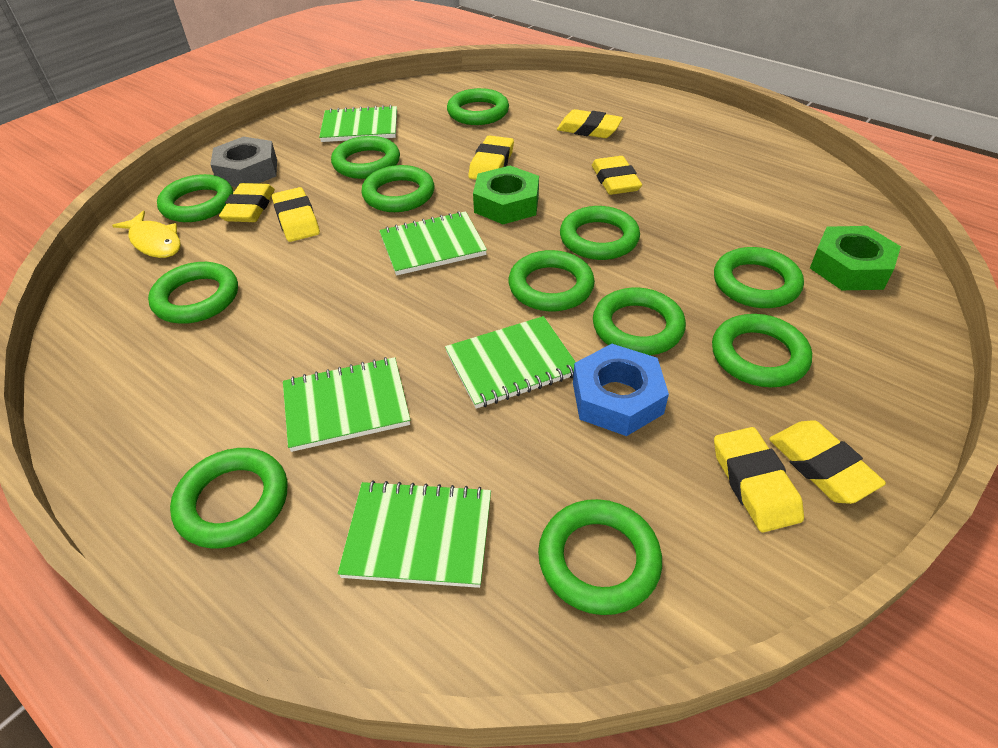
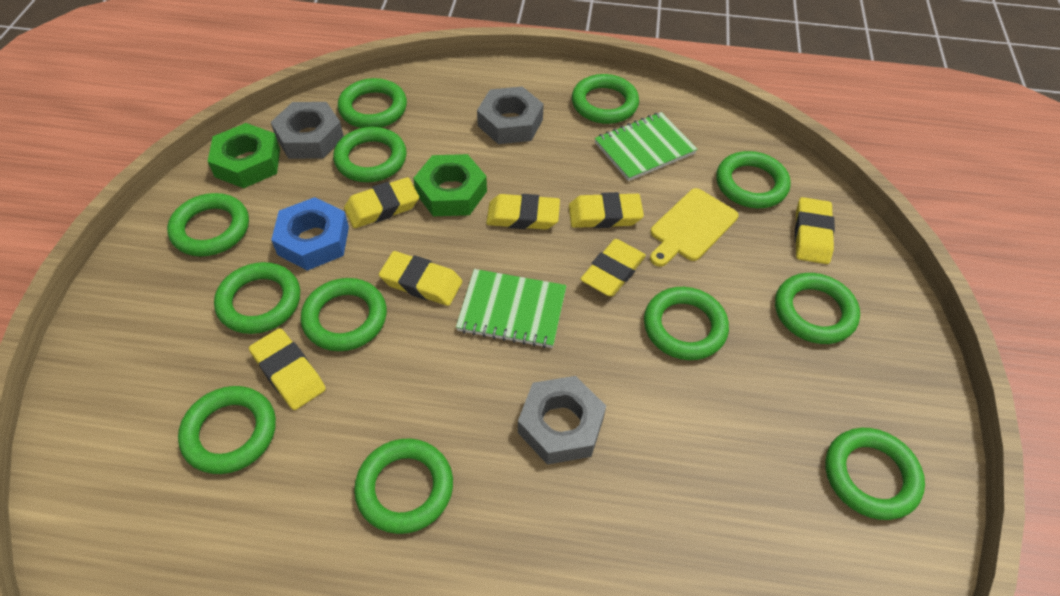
green notebook: 5 -> 2
grey nut: 1 -> 3
yellow cutting board: 0 -> 1
yellow fish: 1 -> 0

